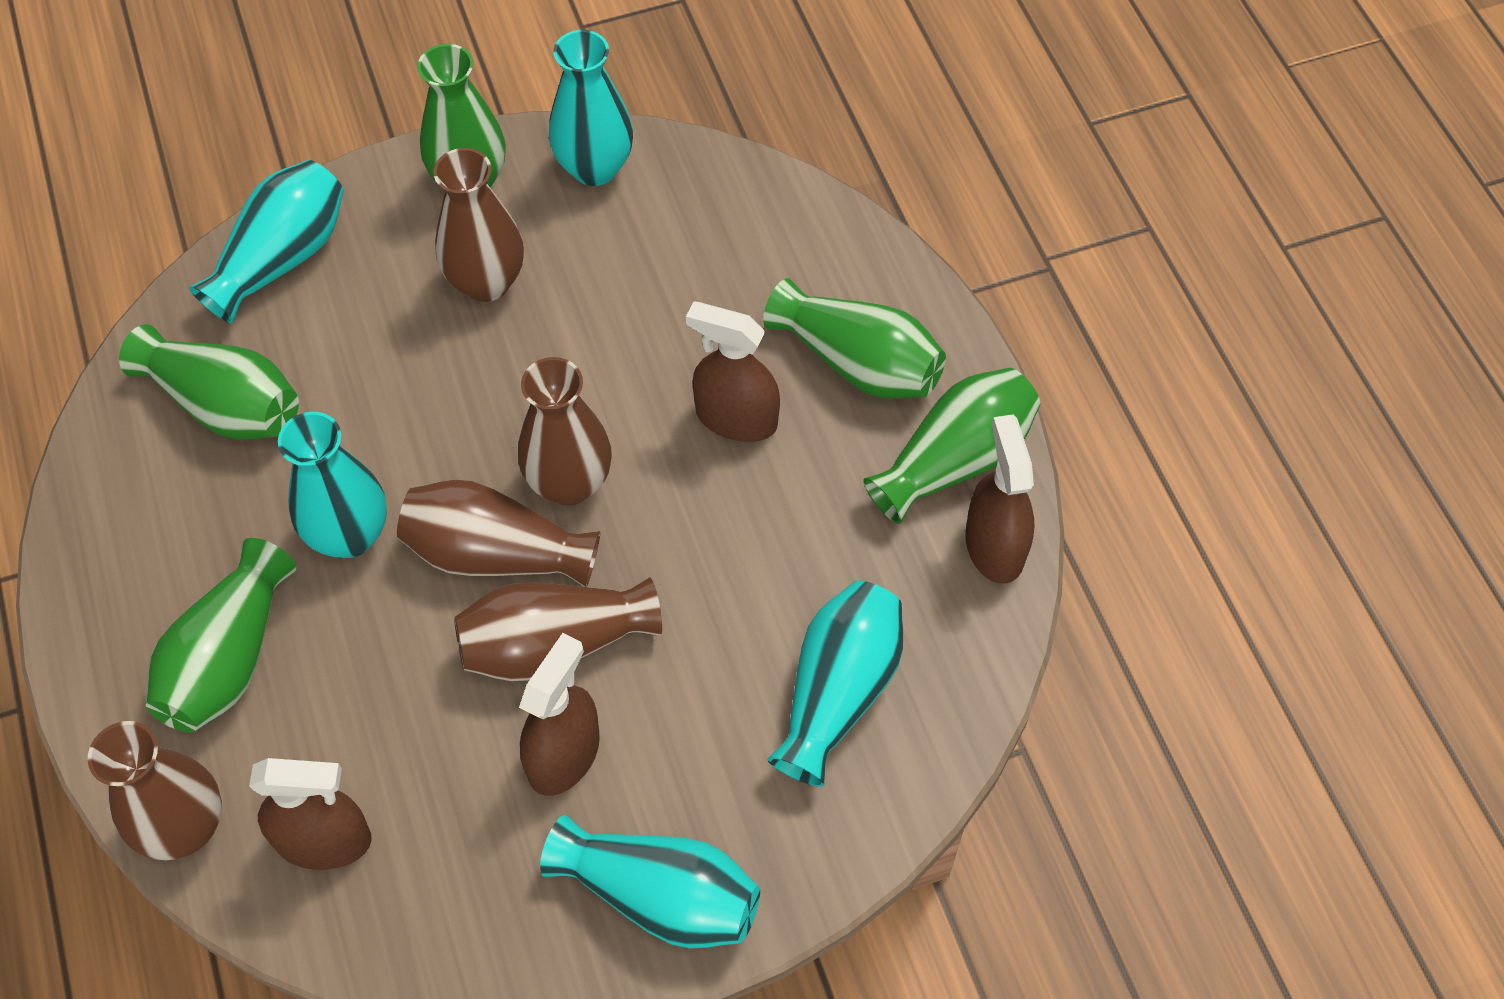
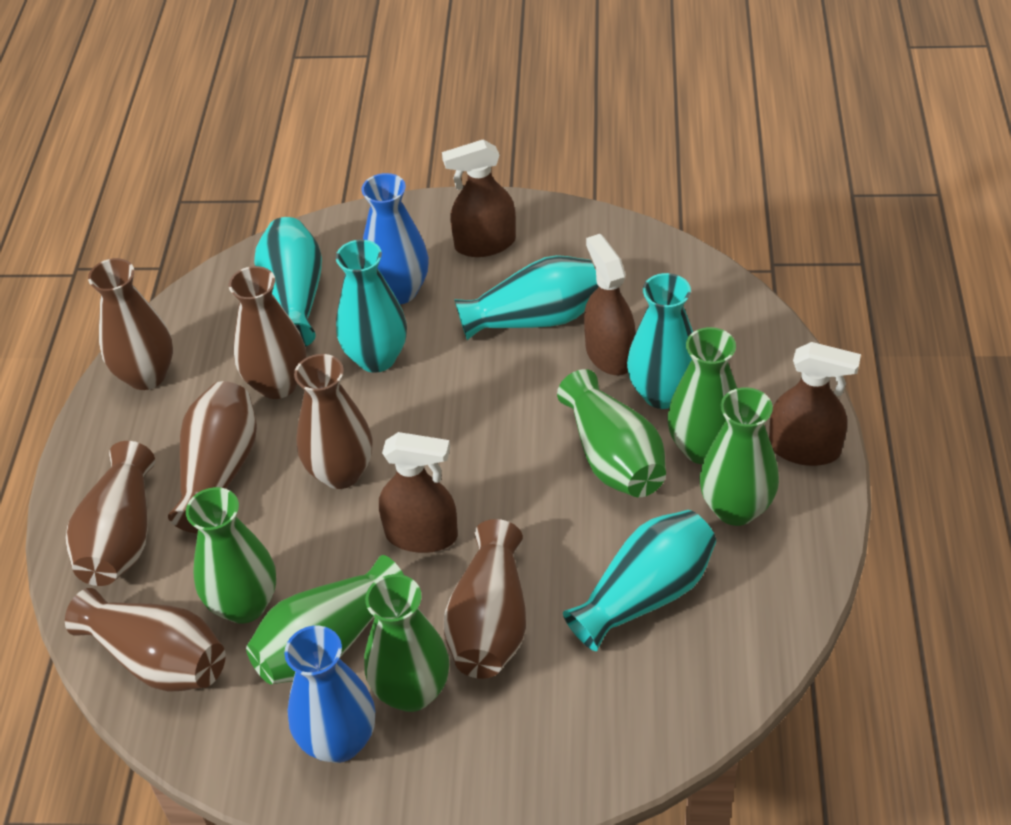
blue vase: 0 -> 2
brown vase: 5 -> 7
green vase: 5 -> 6

